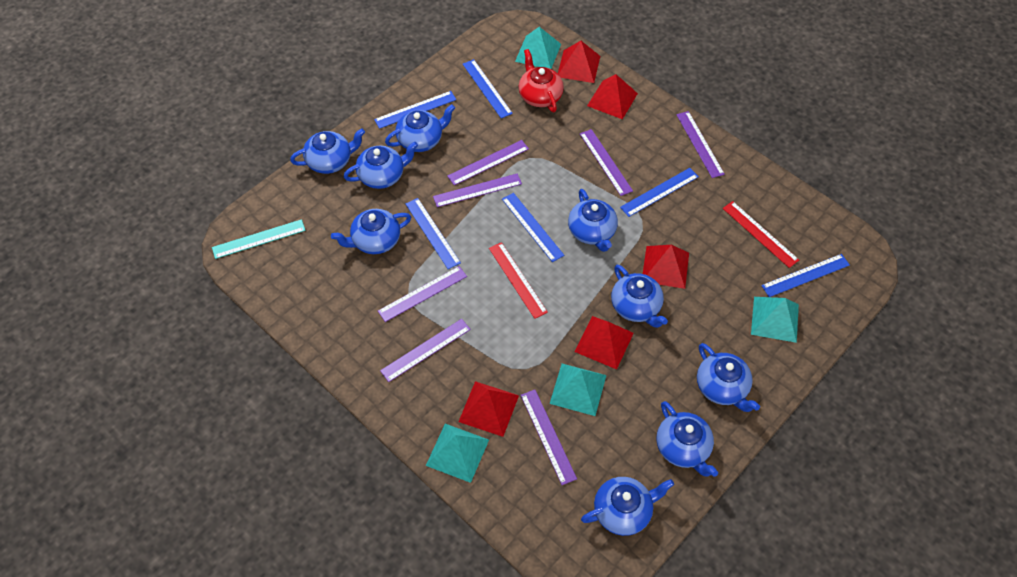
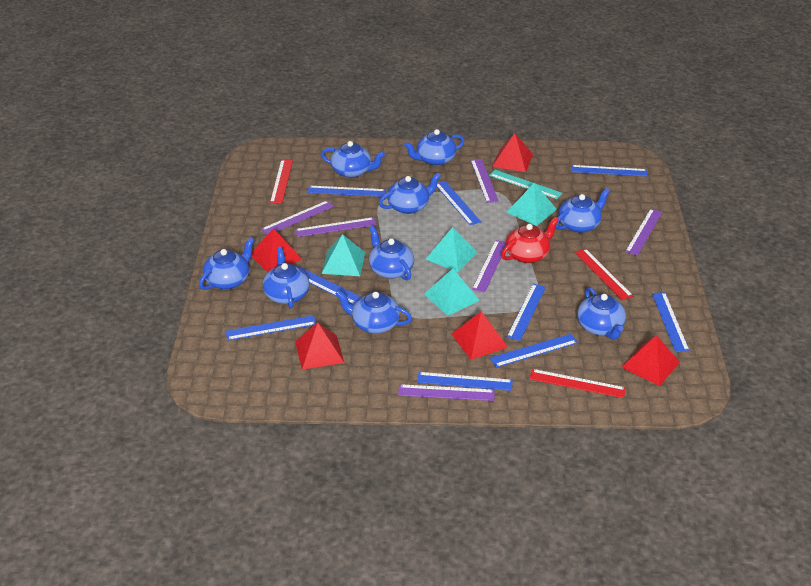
blue ruler: 6 -> 9
purple ruler: 7 -> 6
red ruler: 2 -> 3

